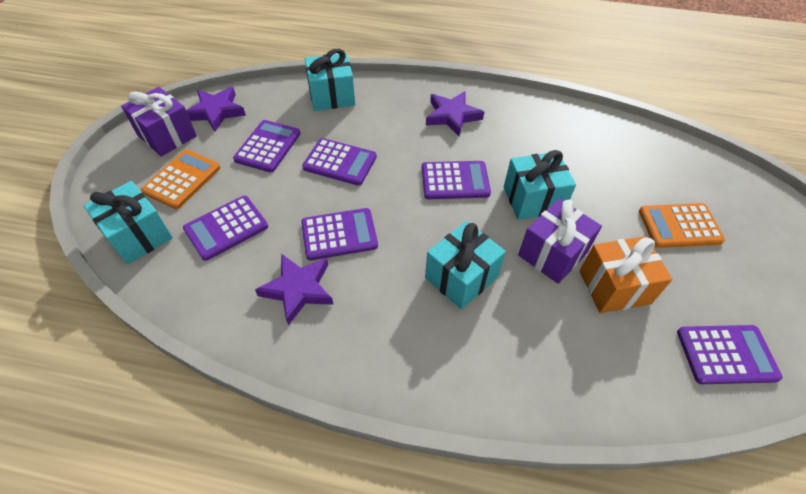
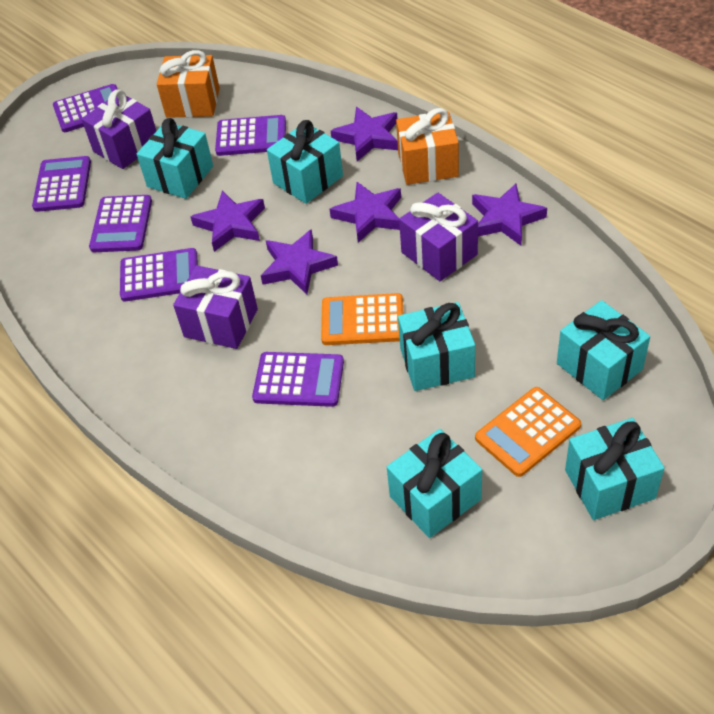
orange gift: 1 -> 2
purple gift: 2 -> 3
purple star: 3 -> 5
turquoise gift: 4 -> 6

